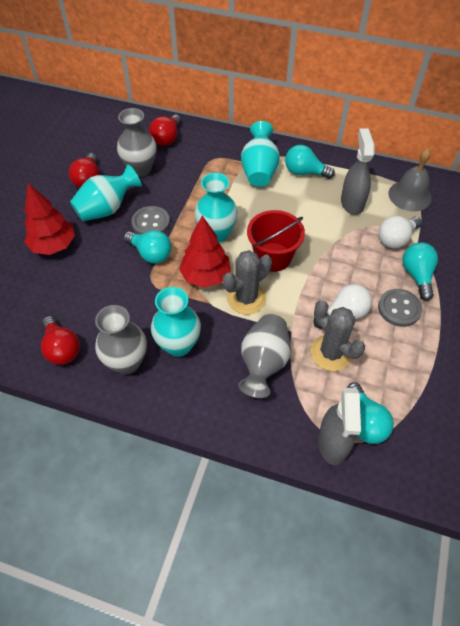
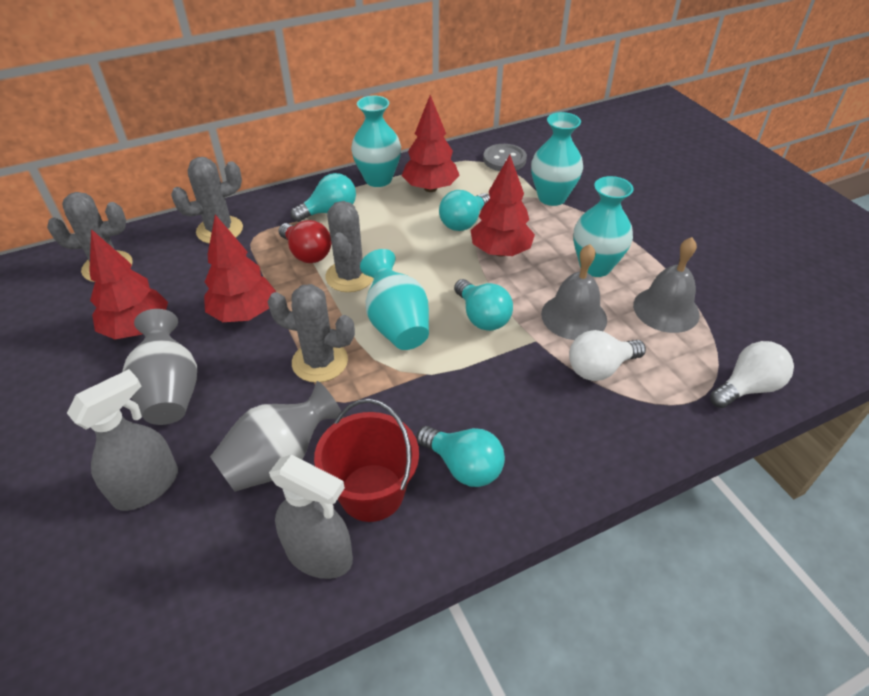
grey bell: 1 -> 2
grey button: 2 -> 1
grey cactus: 2 -> 4
grey vase: 3 -> 2
red light bulb: 3 -> 1
red tree: 2 -> 4

